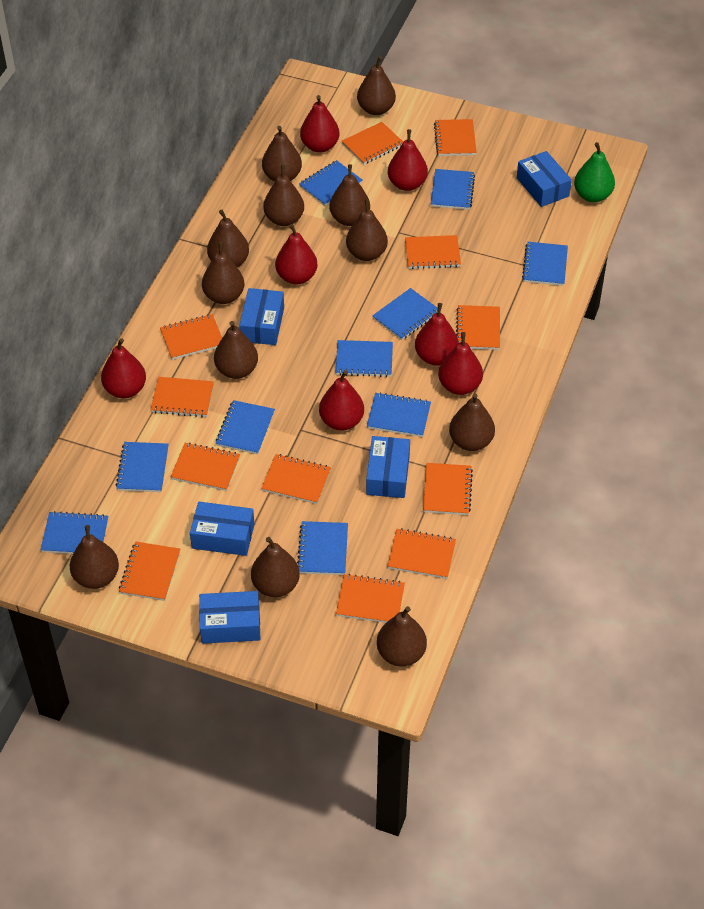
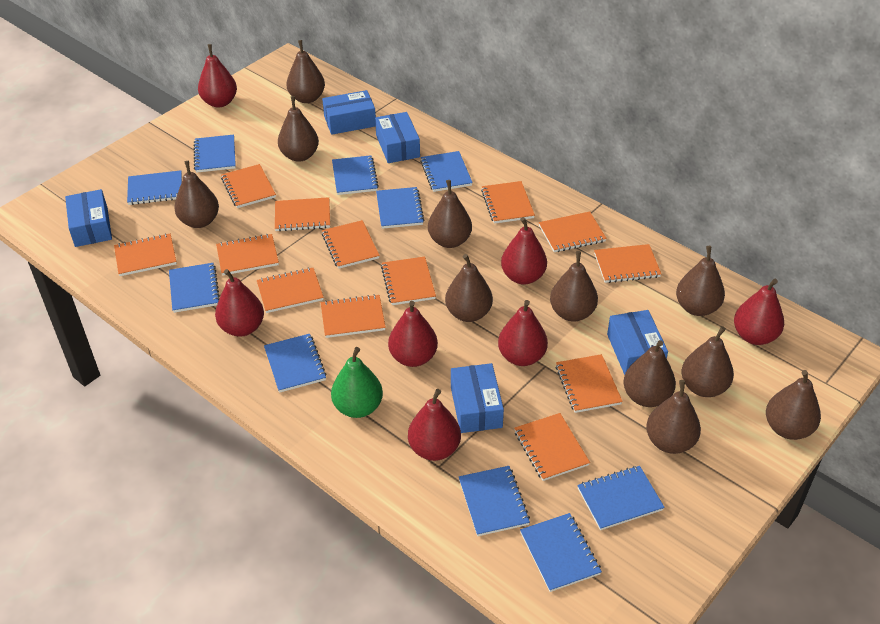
brown pear: 12 -> 11
orange notebook: 12 -> 13

